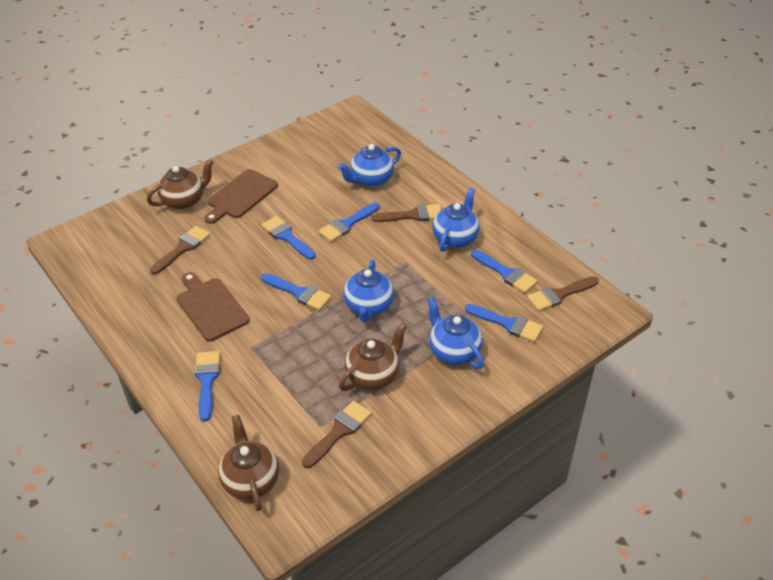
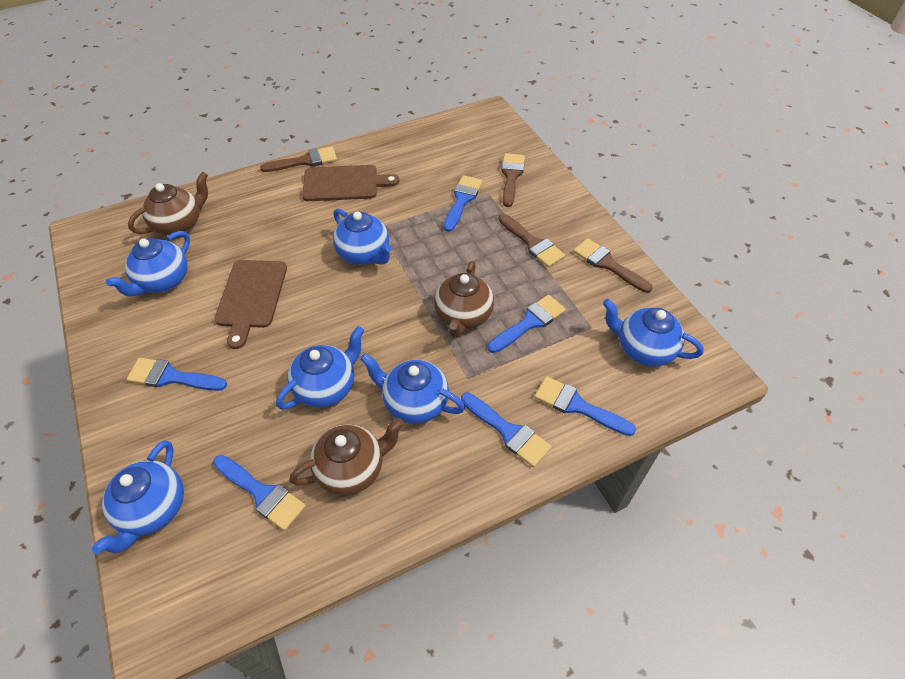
blue teapot: 4 -> 6

